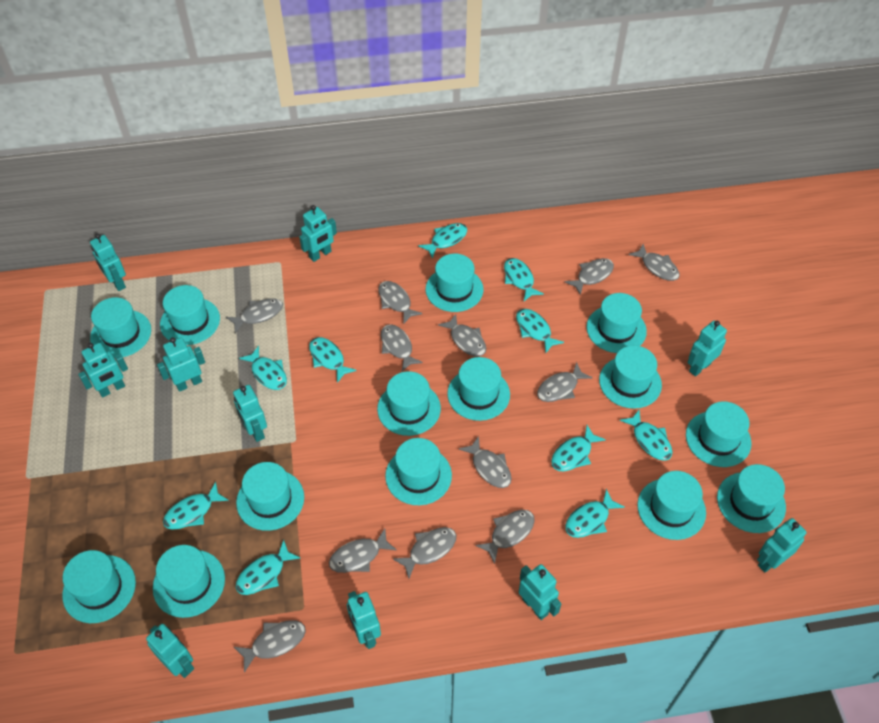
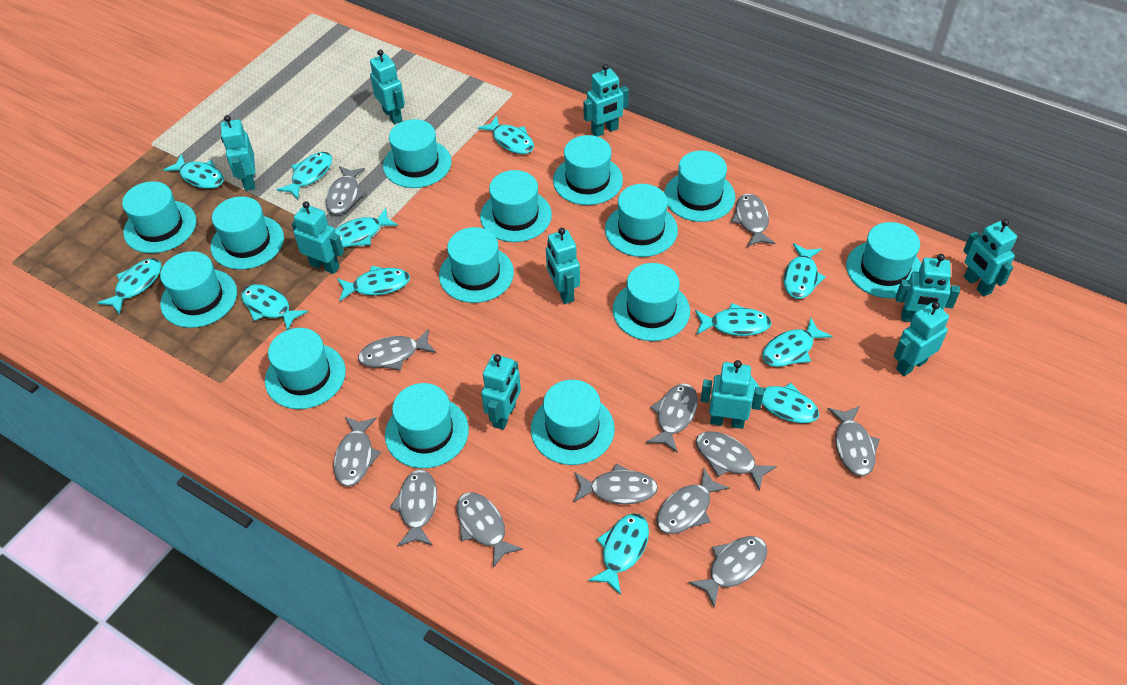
turquoise fish: 10 -> 12

